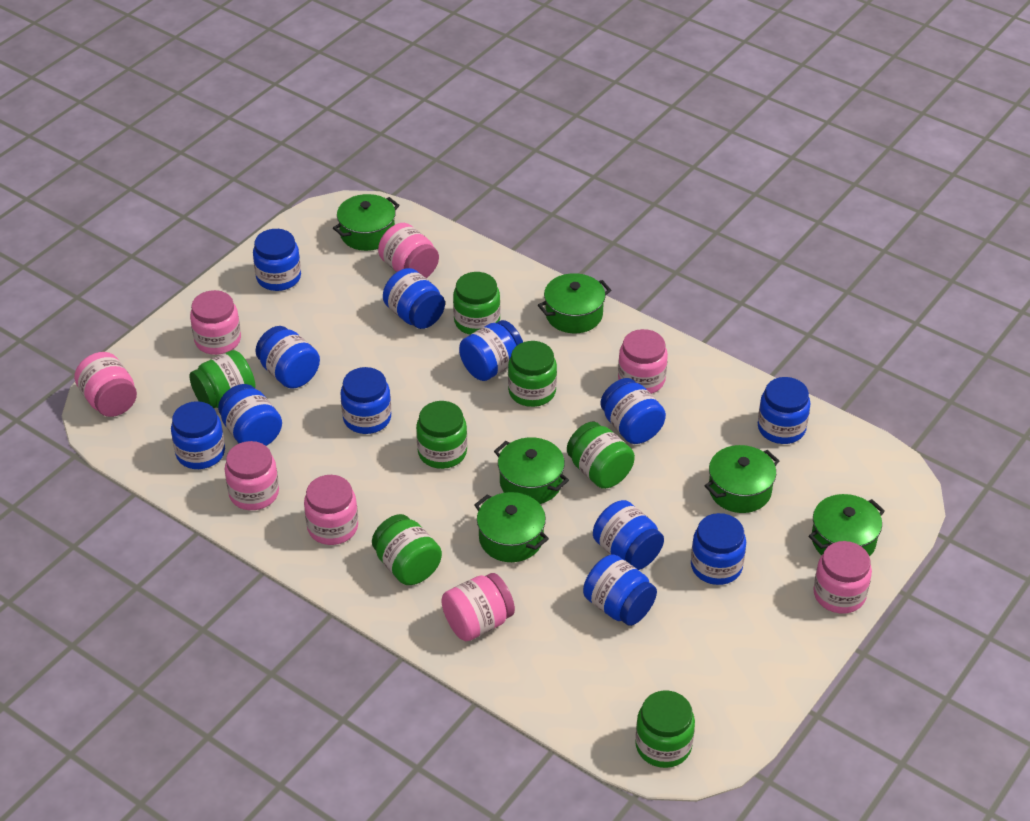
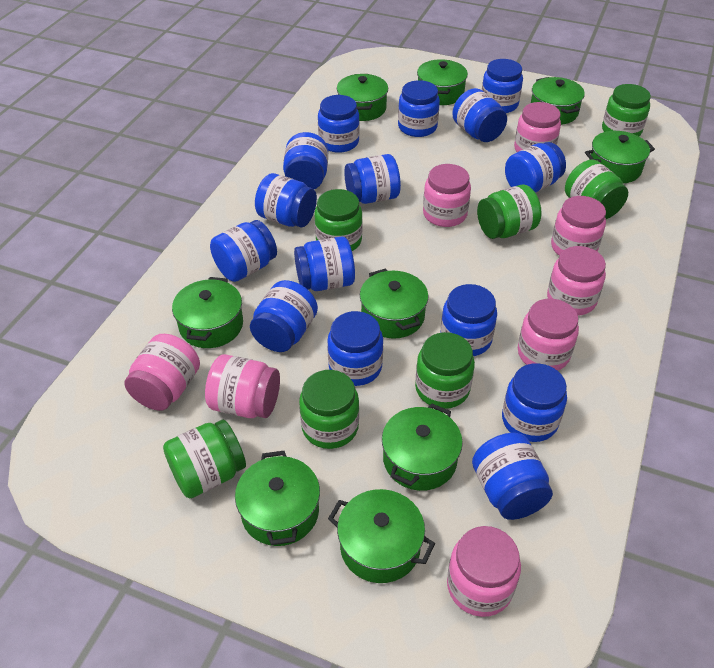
blue jar: 12 -> 15
green pot: 6 -> 9

